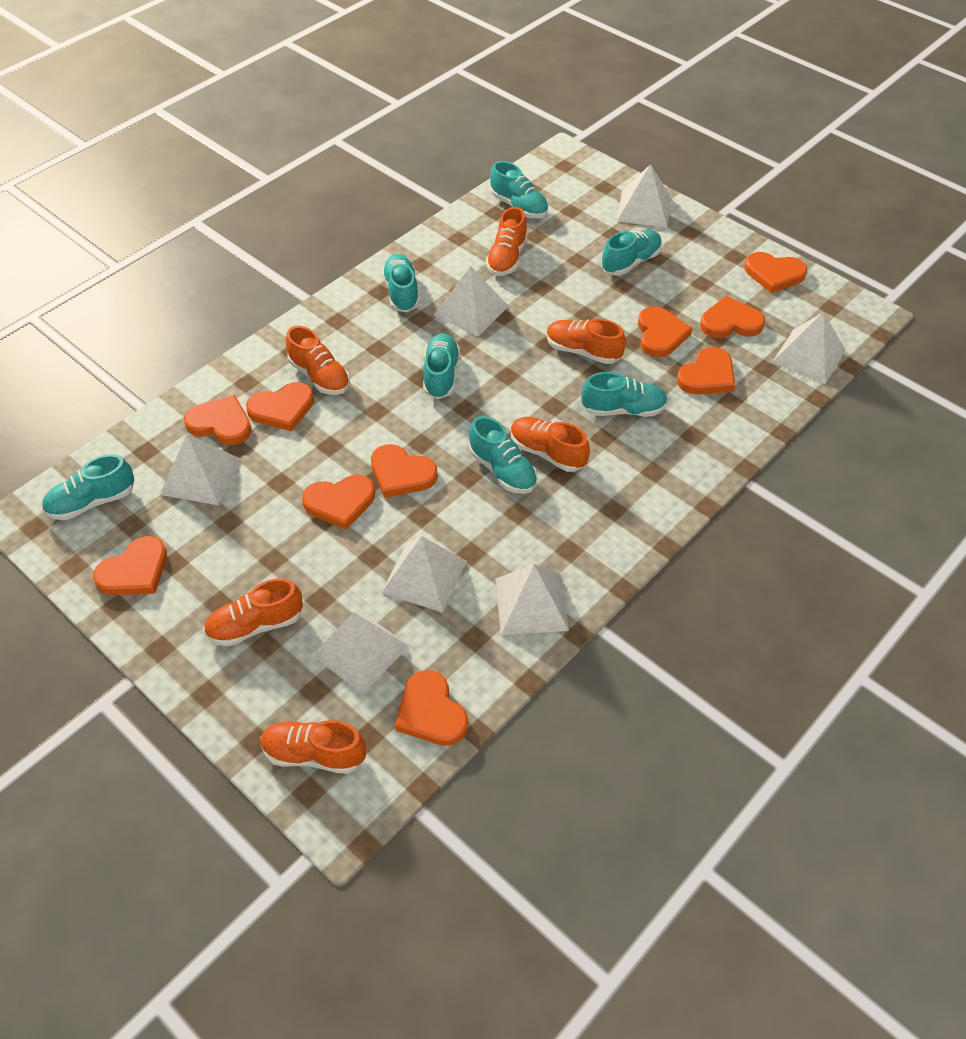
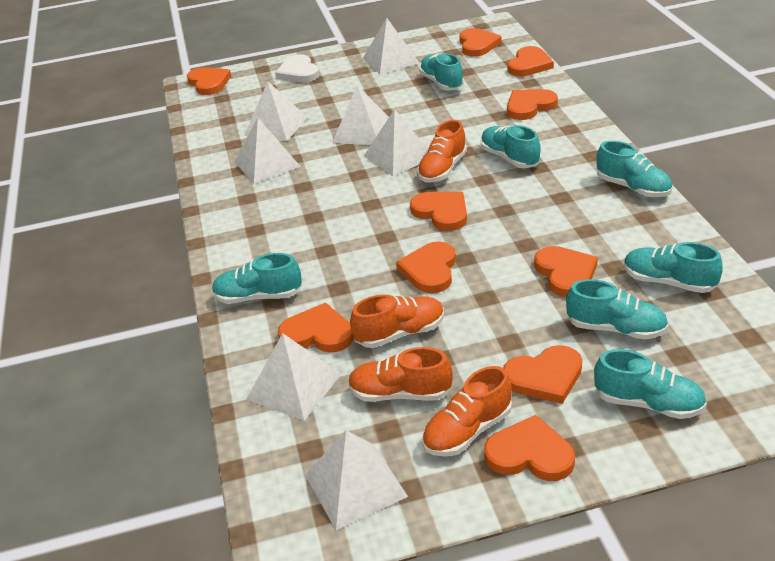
orange shoe: 6 -> 4
white heart: 0 -> 1

